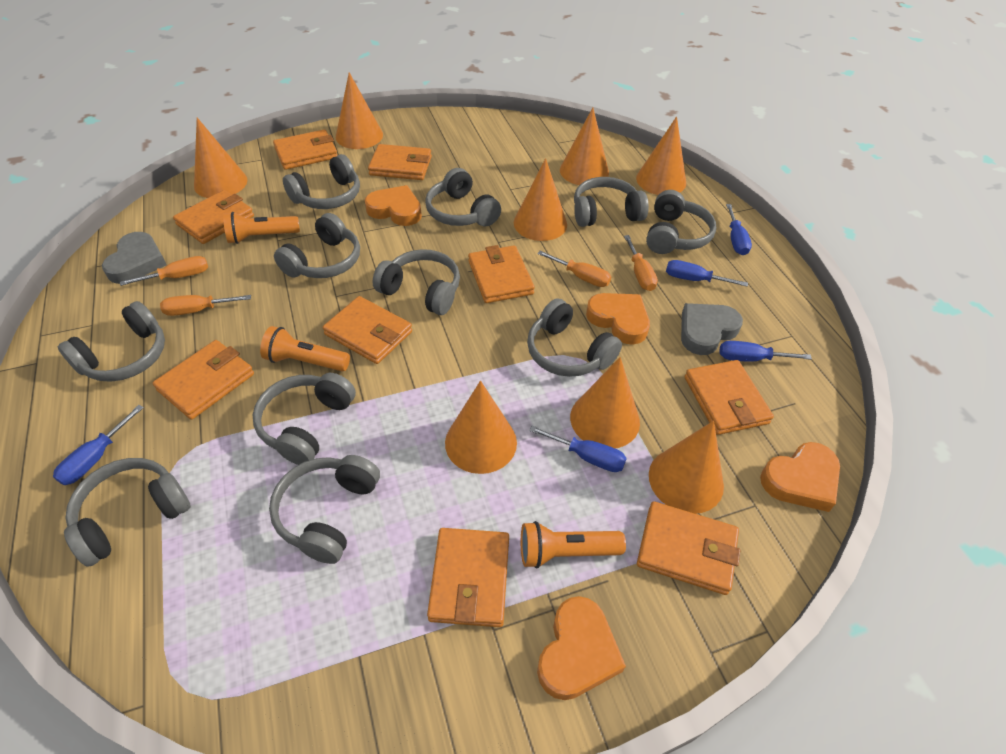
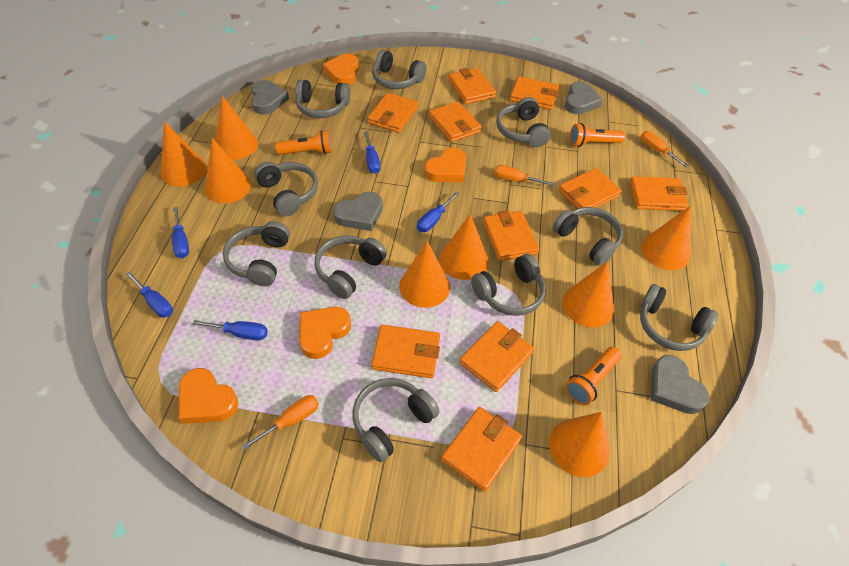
grey headphones: 11 -> 10
grey heart: 2 -> 4
orange screwdriver: 4 -> 3
orange wallet: 9 -> 10

